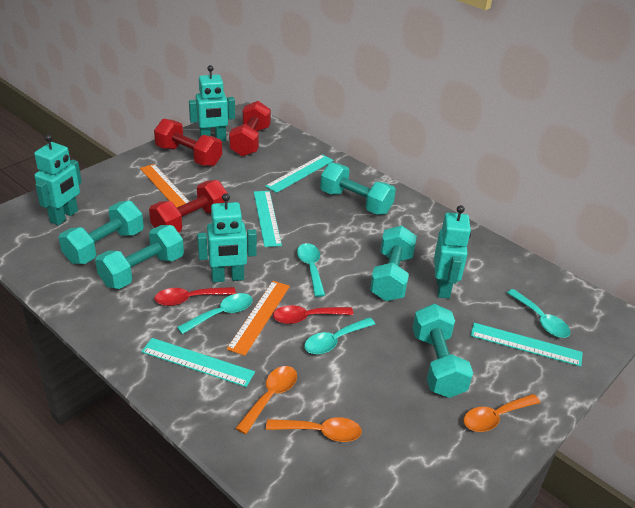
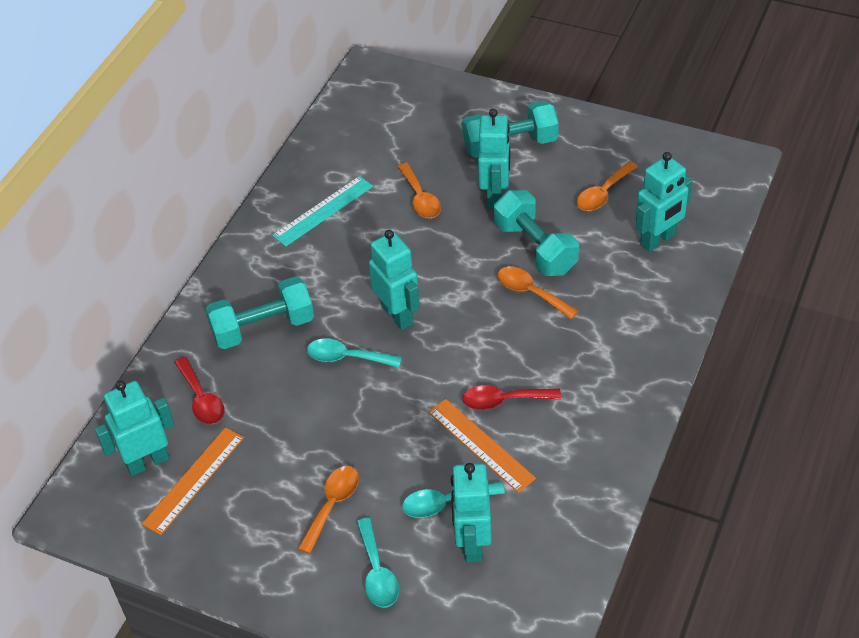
orange spoon: 3 -> 4
red dumbbell: 3 -> 0
turquoise dumbbell: 5 -> 3
turquoise robot: 4 -> 5
turquoise ruler: 4 -> 1
turquoise spoon: 4 -> 3

